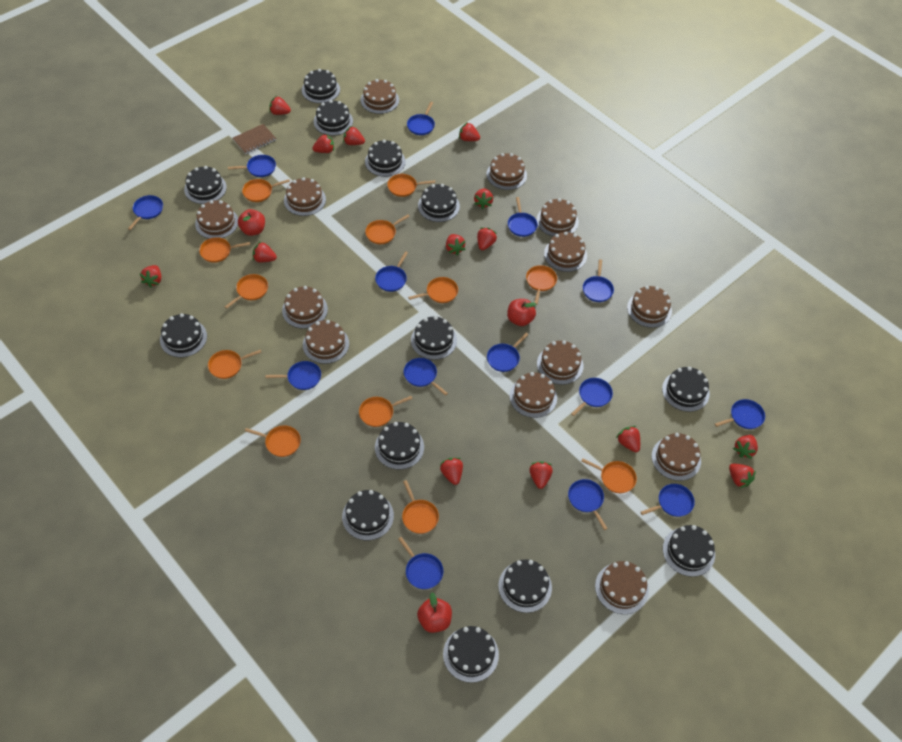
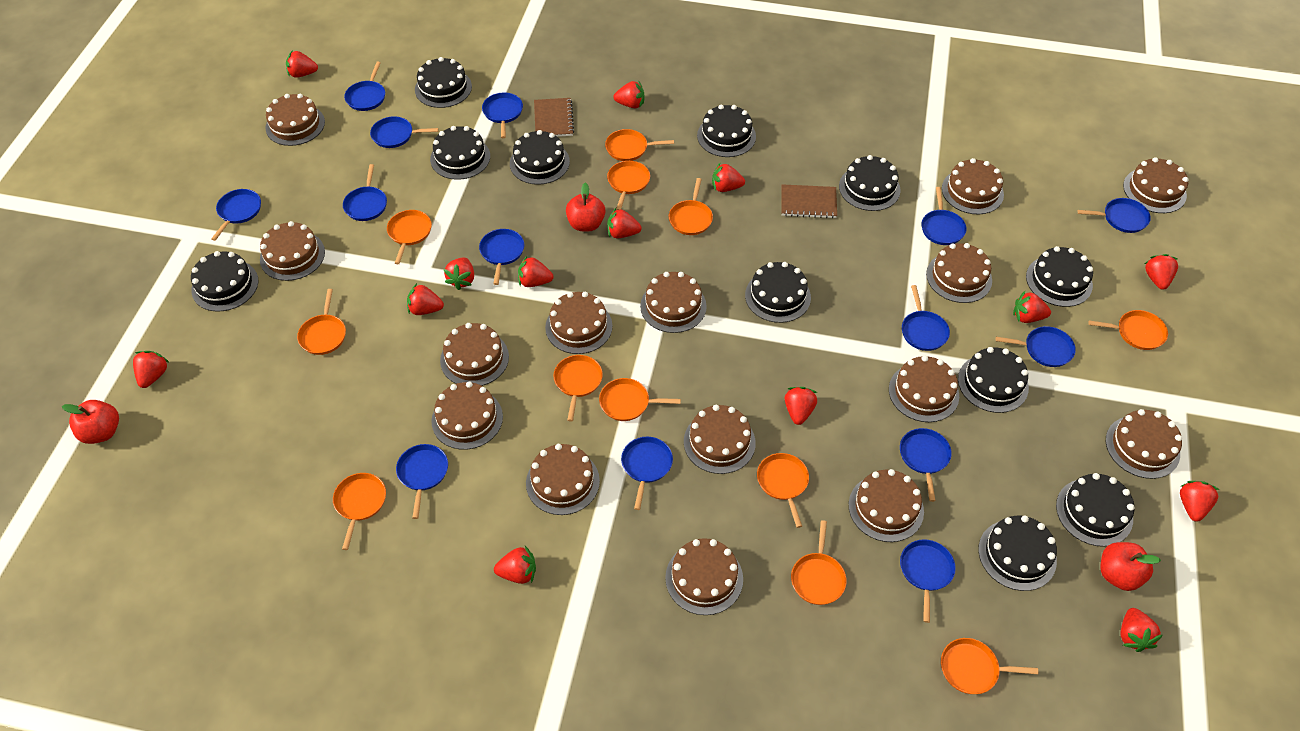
black cake: 13 -> 11
brown cake: 13 -> 15
brown notebook: 1 -> 2

